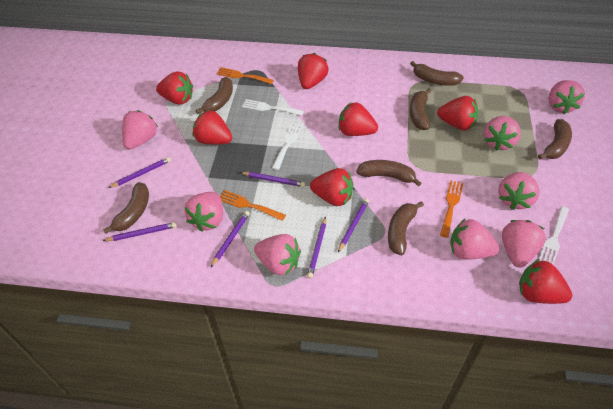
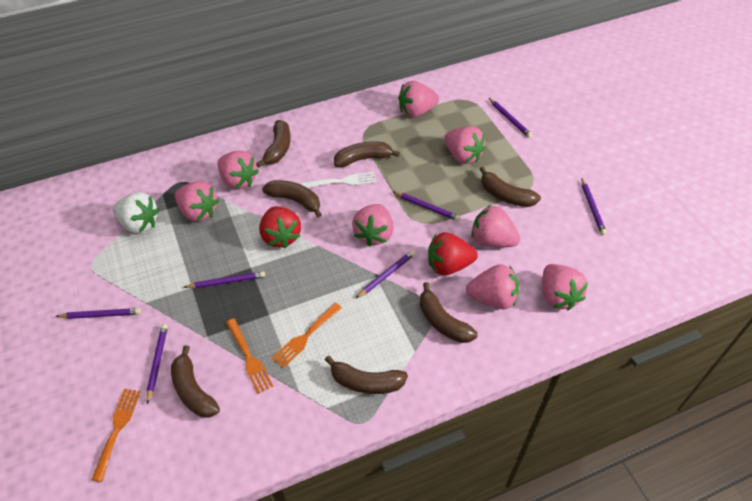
purple pencil: 6 -> 7
red strawberry: 7 -> 2
white fork: 3 -> 1
white strawberry: 0 -> 1

